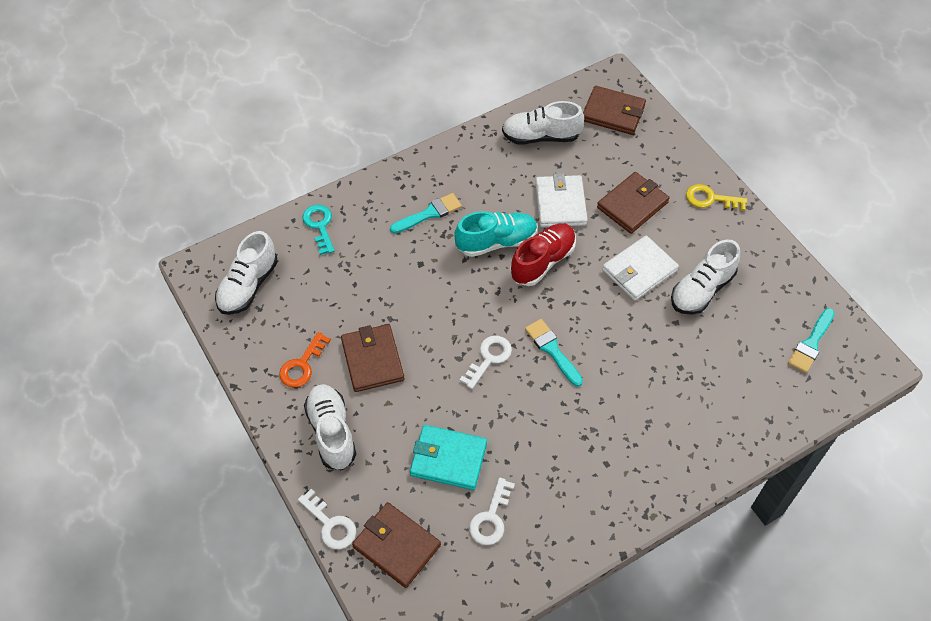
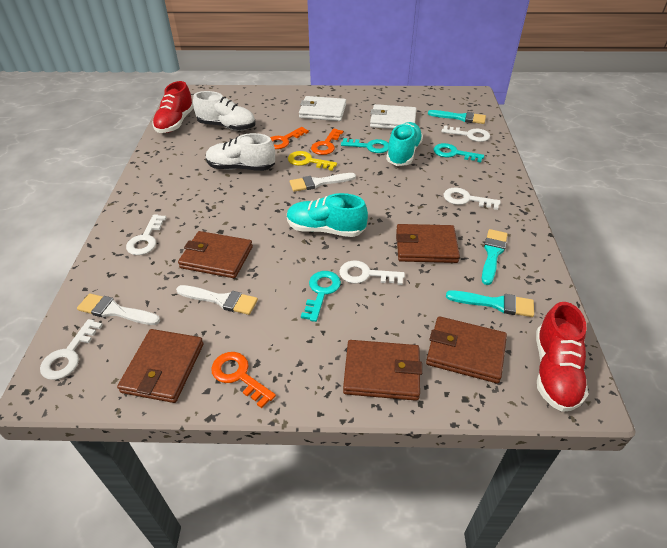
brown wallet: 4 -> 5
orange key: 1 -> 3
red shoe: 1 -> 2
turquoise key: 1 -> 3
turquoise shoe: 1 -> 2
turquoise wallet: 1 -> 0
white brush: 0 -> 3
white key: 3 -> 5
white shoe: 4 -> 2

